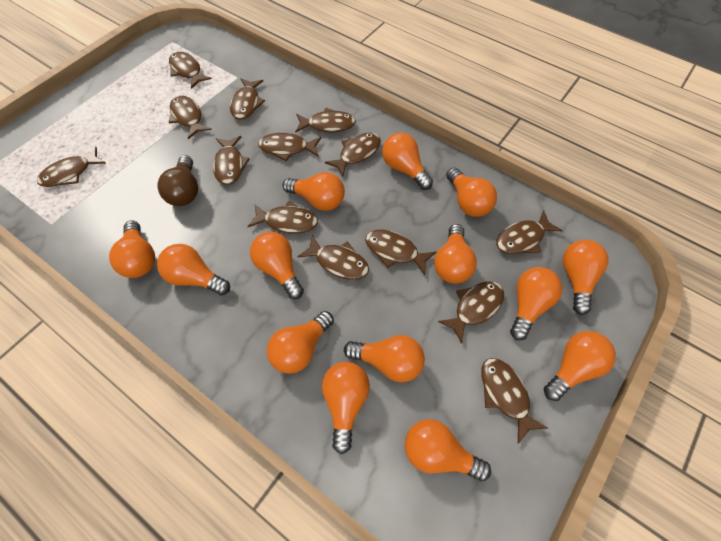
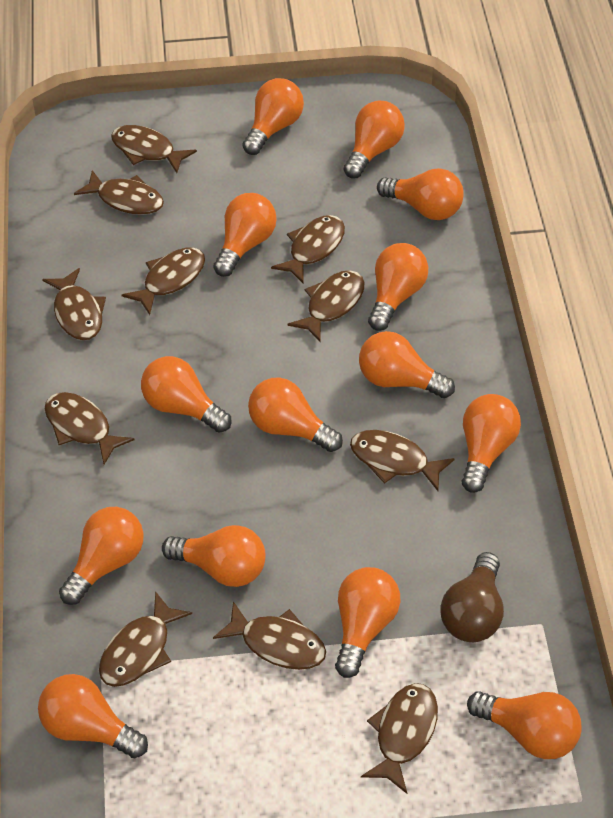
brown fish: 14 -> 11

